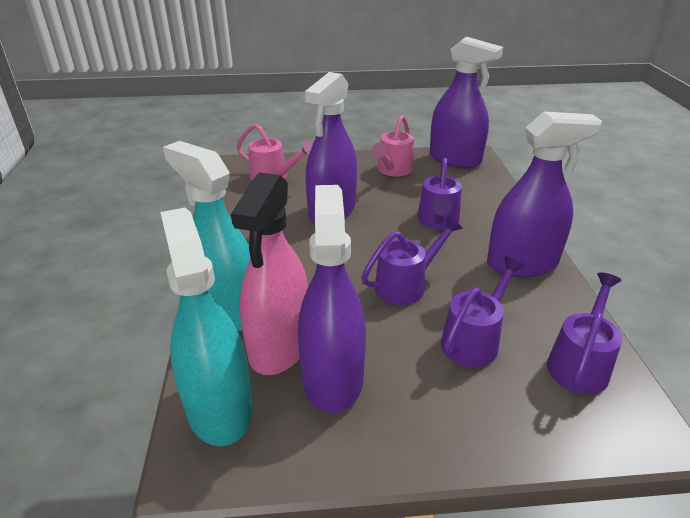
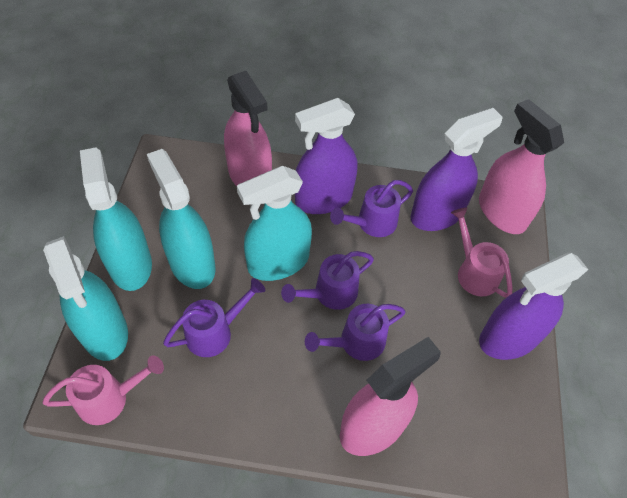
pink spray bottle: 1 -> 3
purple spray bottle: 4 -> 3
turquoise spray bottle: 2 -> 4

